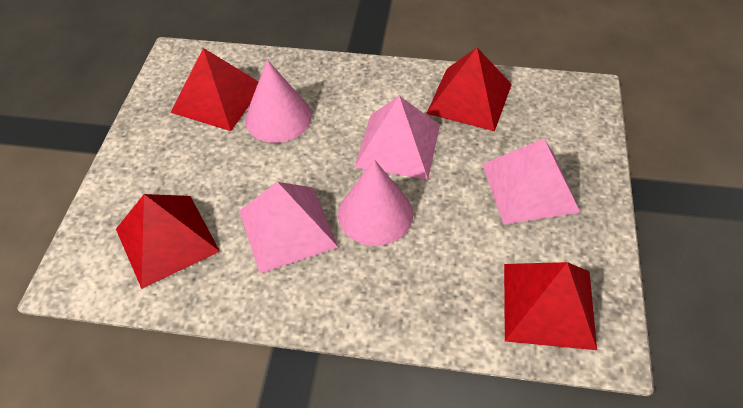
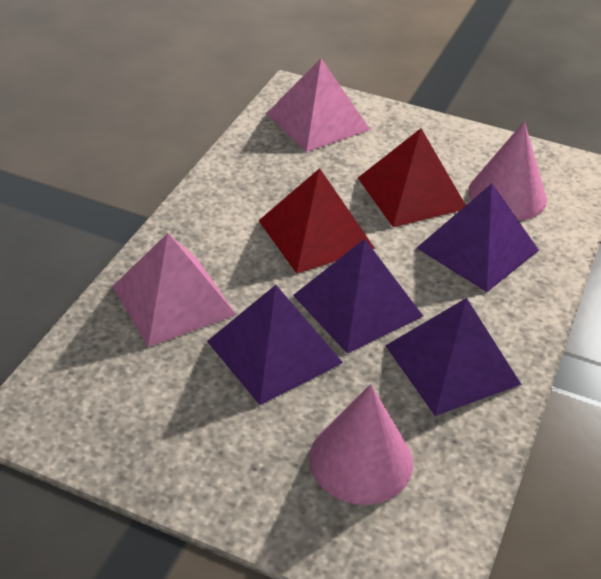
pink pyramid: 3 -> 2
purple pyramid: 0 -> 4
red pyramid: 4 -> 2

